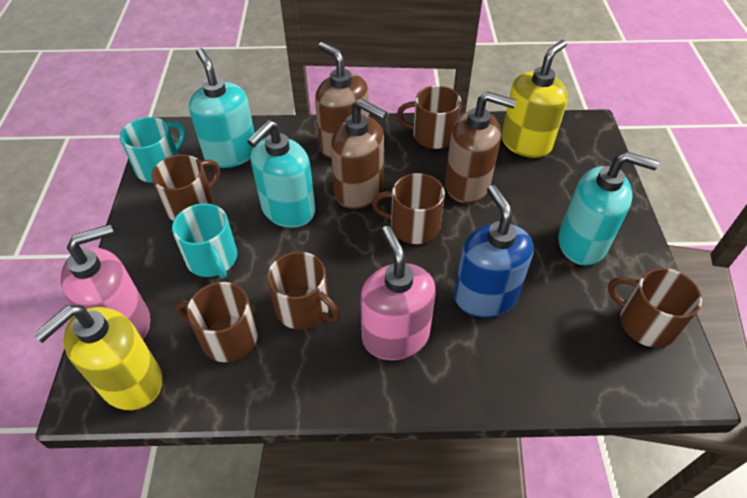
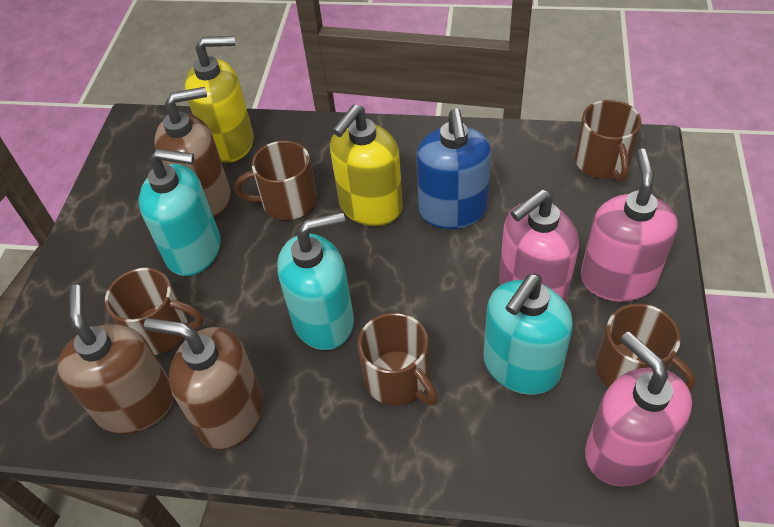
brown mug: 6 -> 5
pink soap dispenser: 2 -> 3
turquoise mug: 2 -> 0

